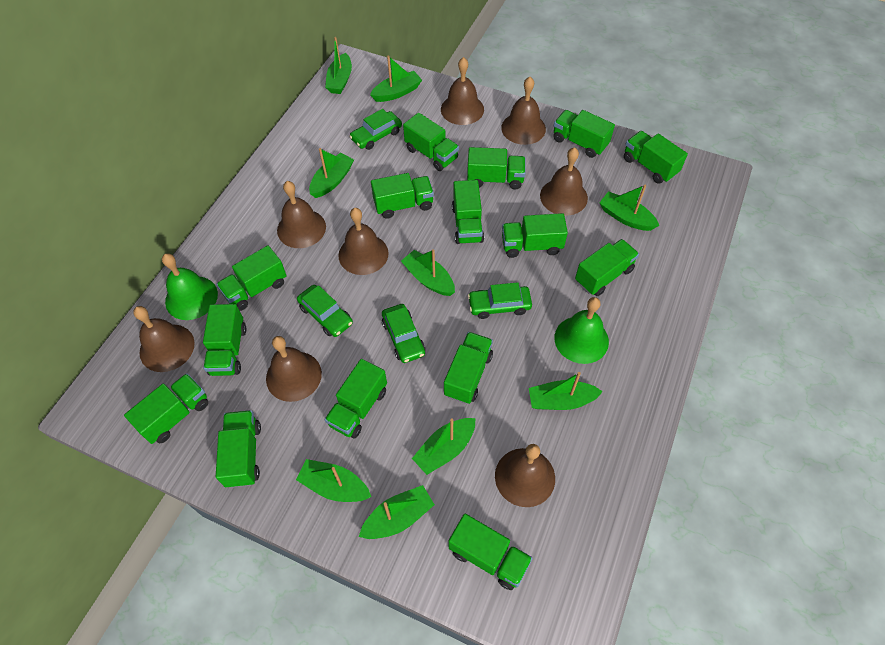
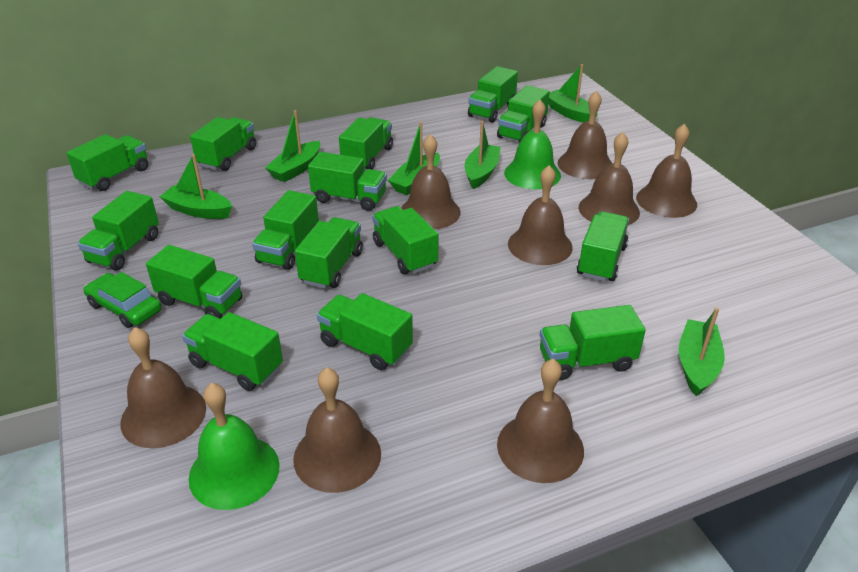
green boat: 9 -> 6
green car: 4 -> 1

